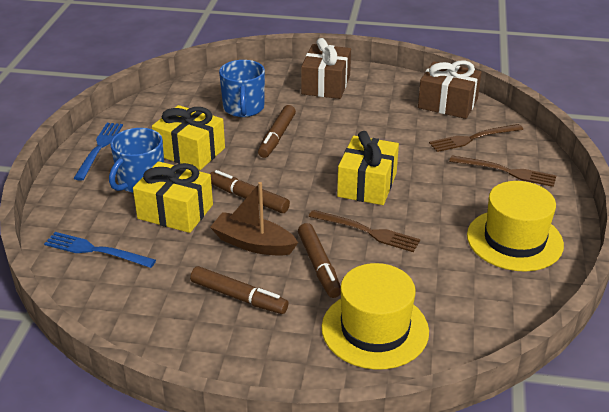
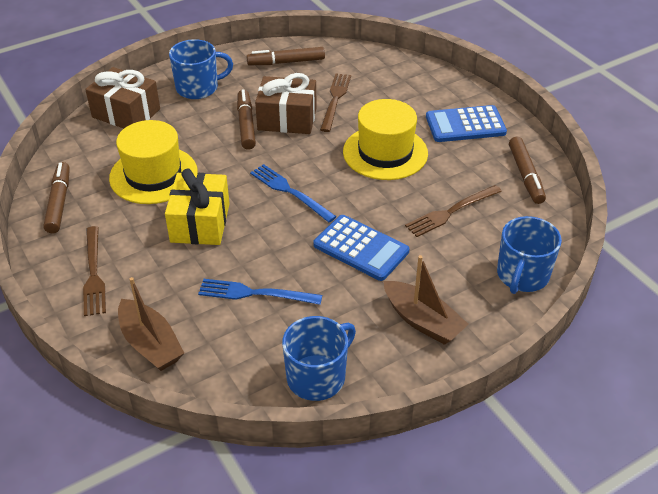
blue calculator: 0 -> 2
blue mug: 2 -> 3
brown boat: 1 -> 2
yellow gift: 3 -> 1

